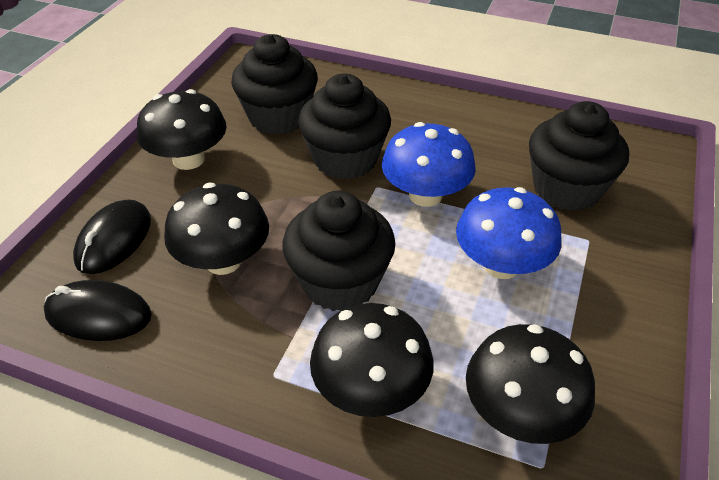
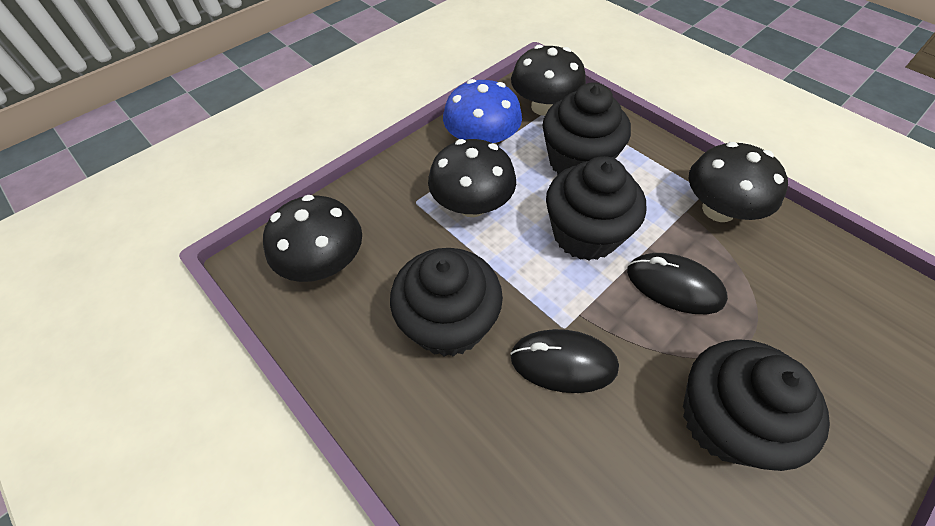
blue mushroom: 2 -> 1

